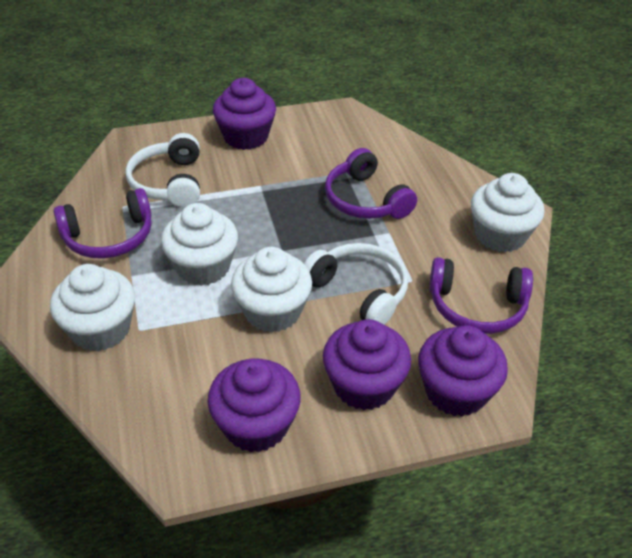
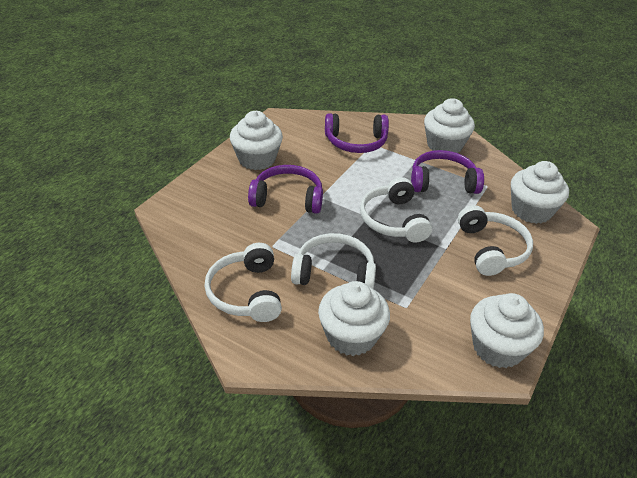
purple cupcake: 4 -> 0
white cupcake: 4 -> 5
white headphones: 2 -> 4

